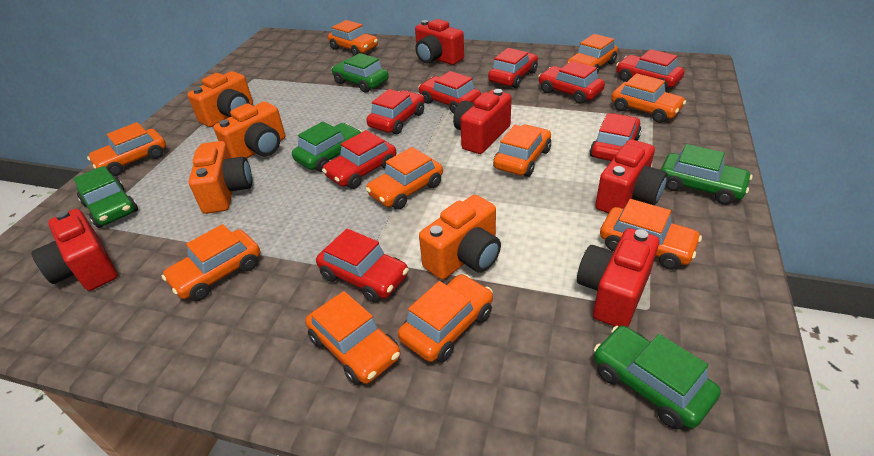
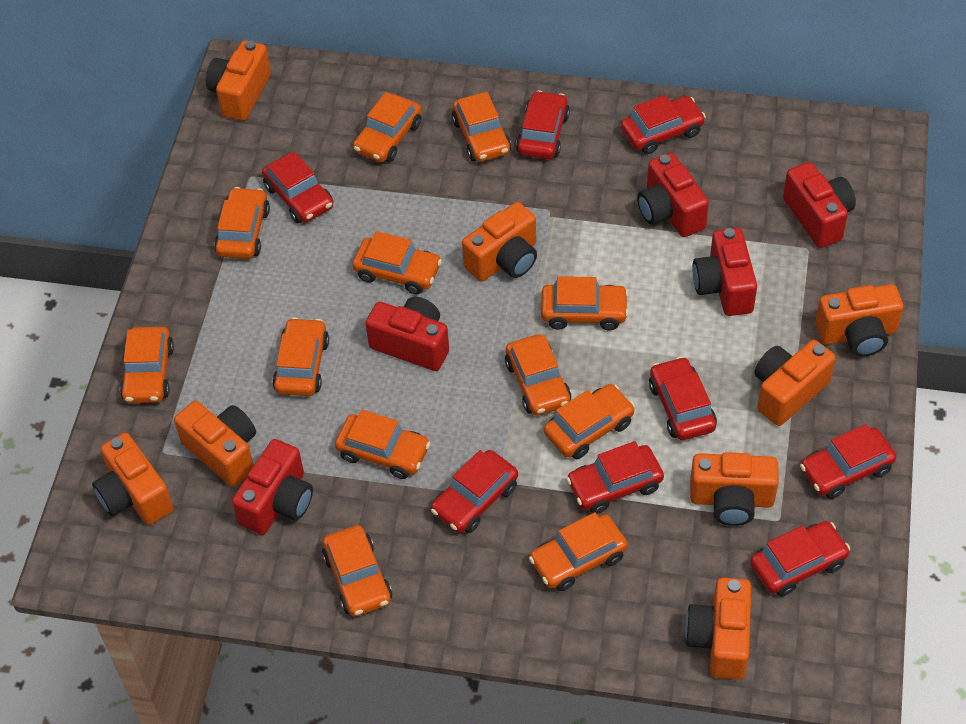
green car: 5 -> 0
orange camera: 4 -> 8
orange car: 10 -> 12

